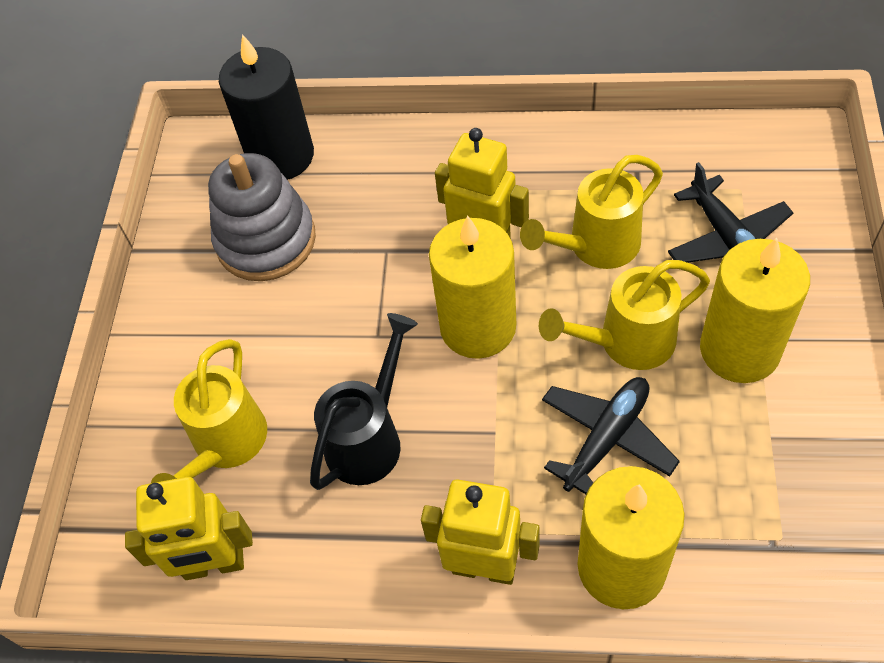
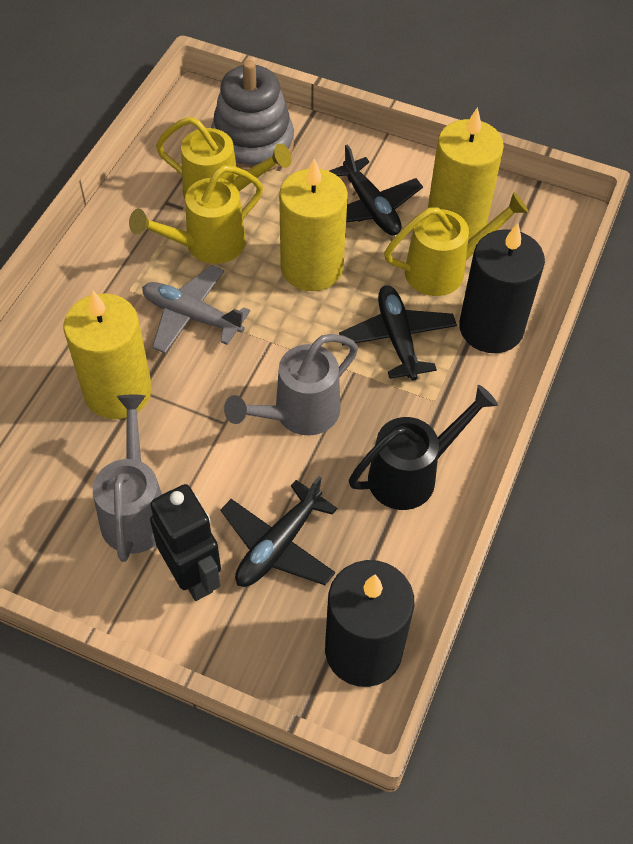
black candle: 1 -> 2
black plane: 2 -> 3
black robot: 0 -> 1
grey plane: 0 -> 1
grey watering can: 0 -> 2
yellow robot: 3 -> 0

